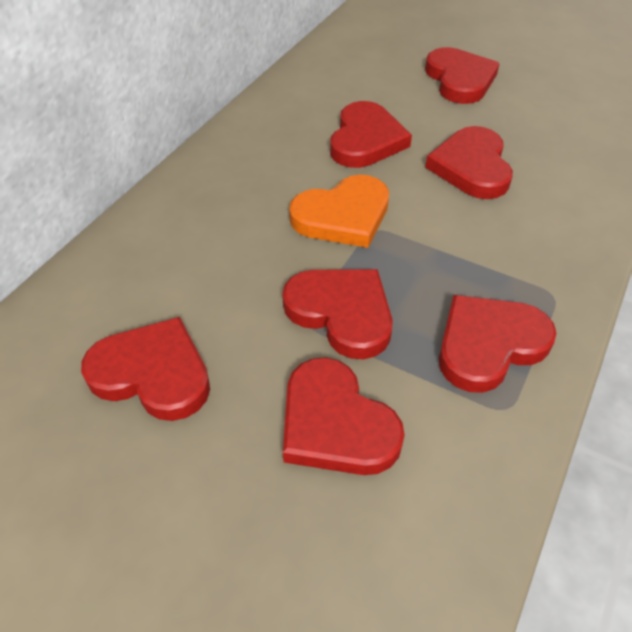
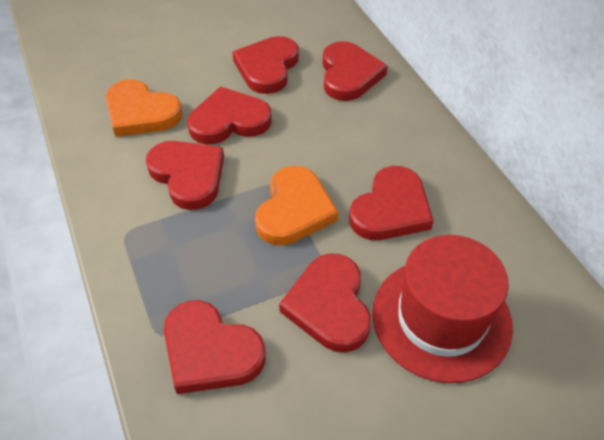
orange heart: 1 -> 2
red hat: 0 -> 1

